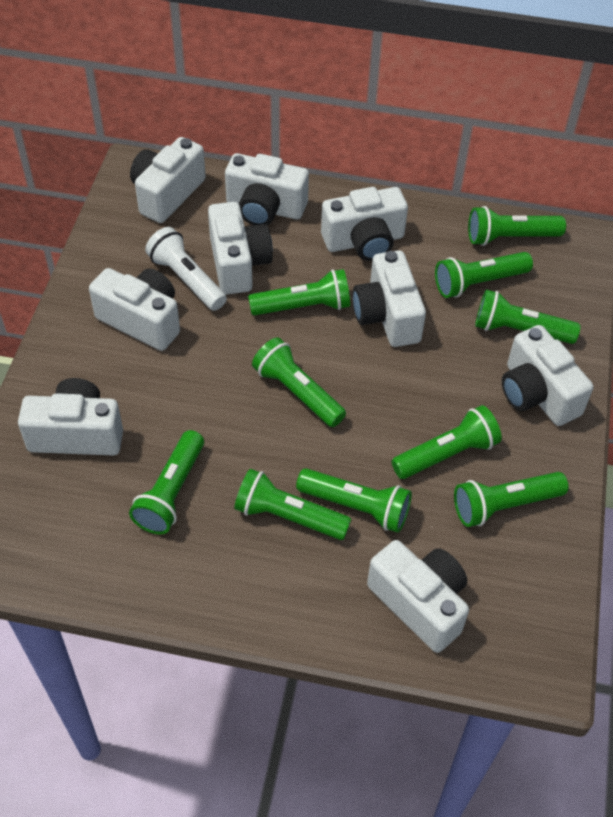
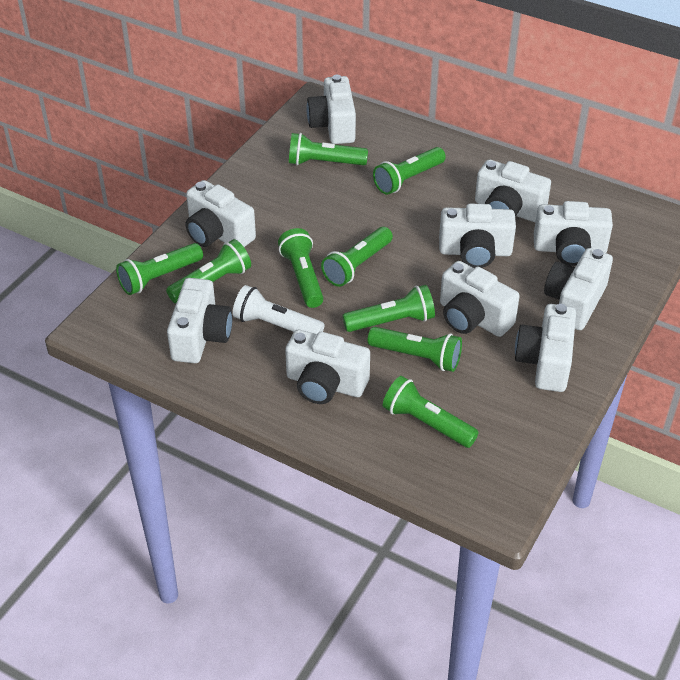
green flashlight: 10 -> 9
white camera: 9 -> 10

